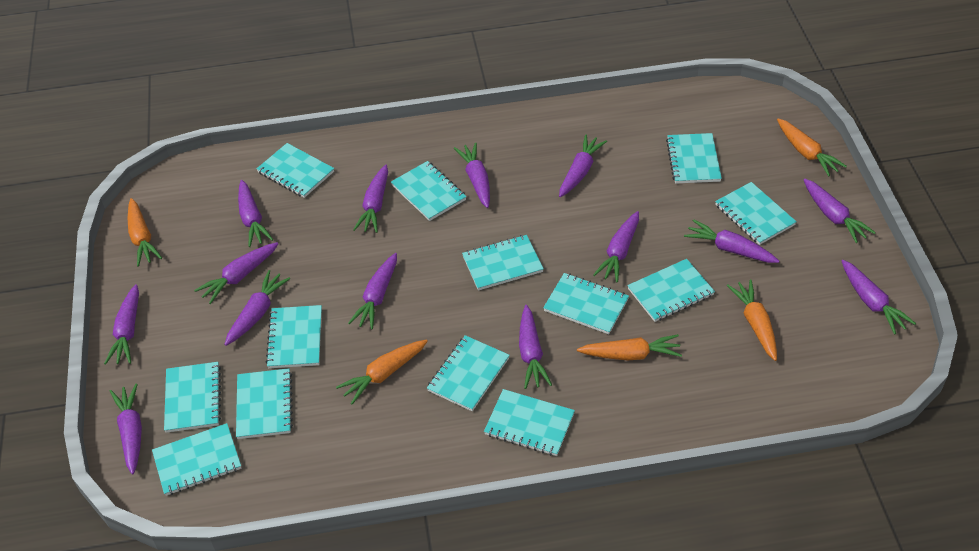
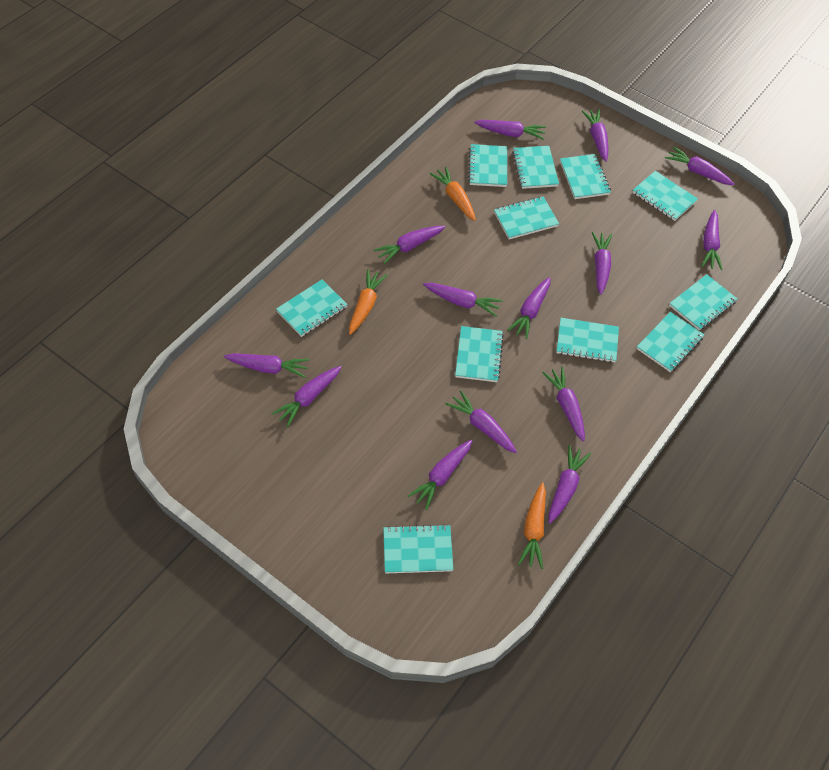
orange carrot: 5 -> 3
turquoise notebook: 13 -> 11

